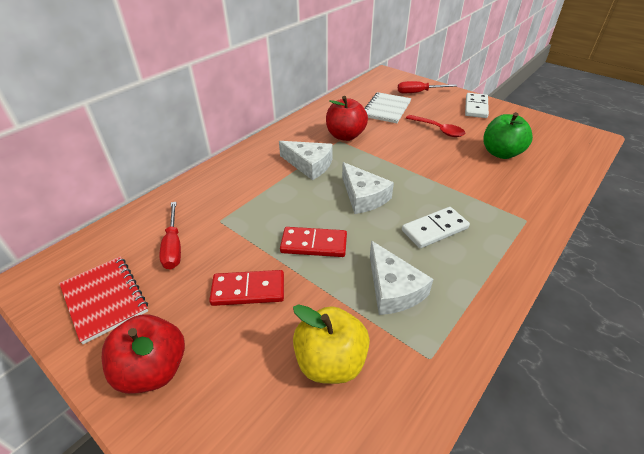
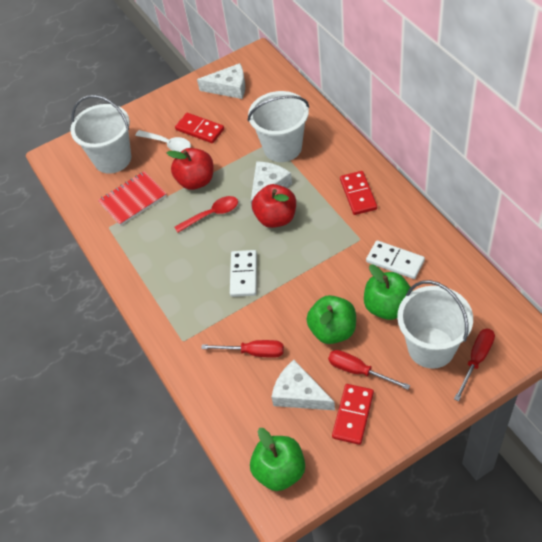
green apple: 1 -> 3
red domino: 2 -> 3
red screwdriver: 2 -> 3
white bucket: 0 -> 3
white notebook: 1 -> 0
white spoon: 0 -> 1
yellow apple: 1 -> 0

